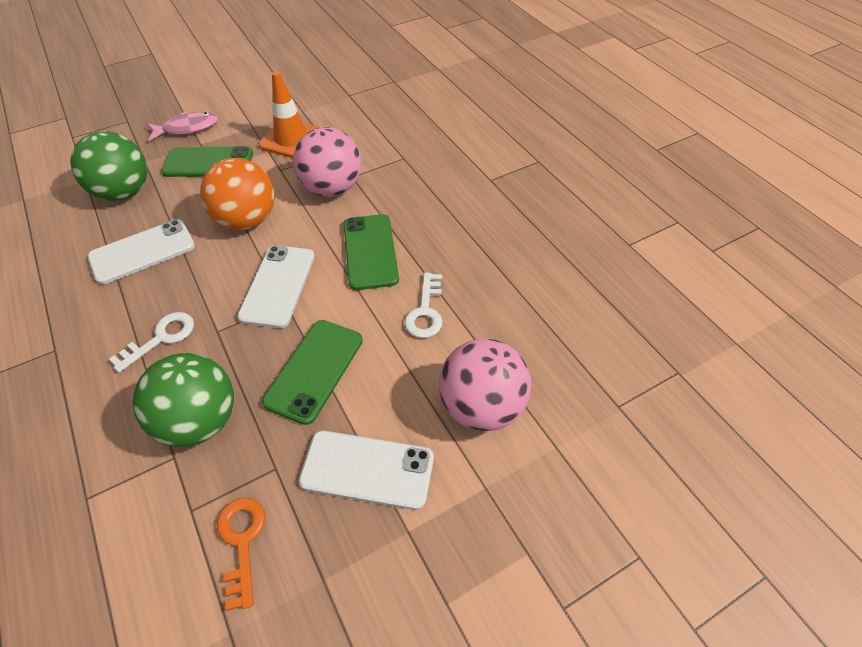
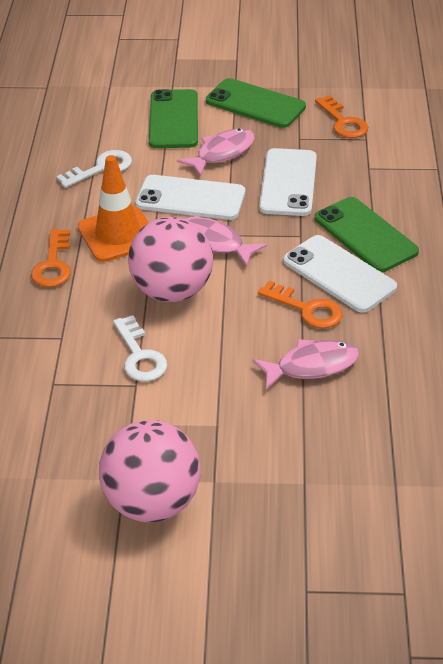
green ball: 2 -> 0
orange ball: 1 -> 0
orange key: 1 -> 3
pink fish: 1 -> 3

